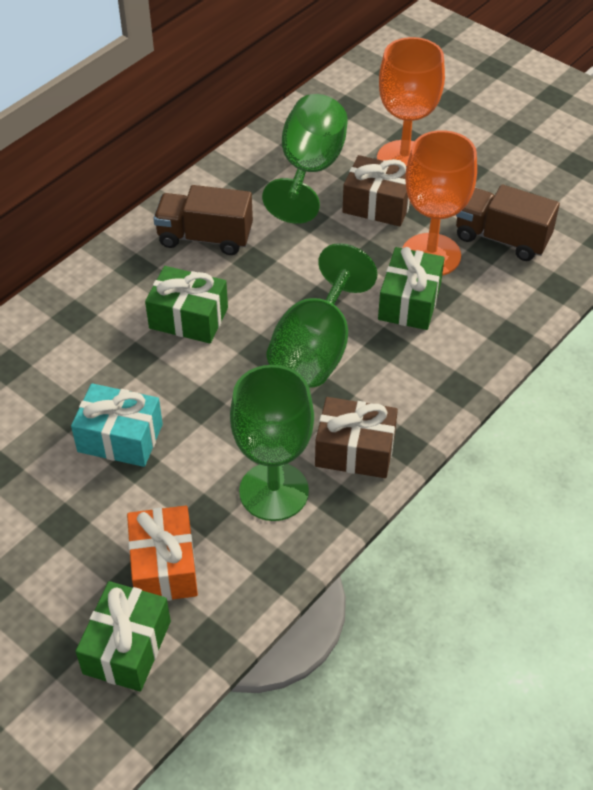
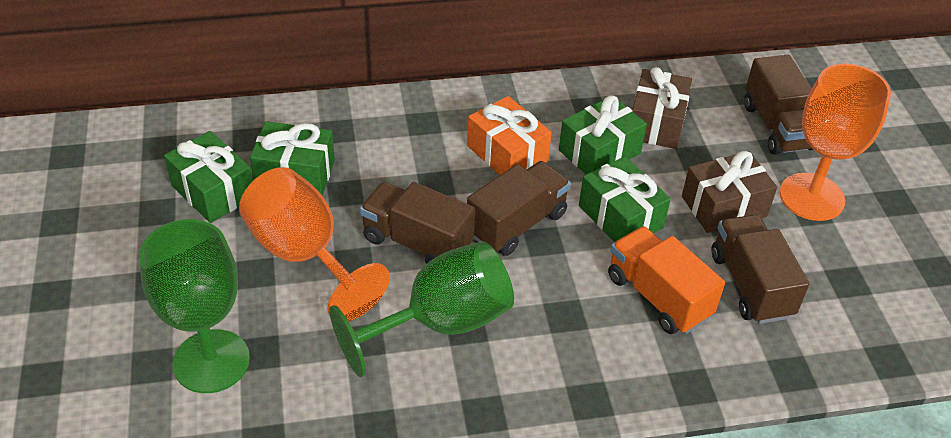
brown truck: 2 -> 4
green gift: 3 -> 4
green goblet: 3 -> 2
orange truck: 0 -> 1
turquoise gift: 1 -> 0

